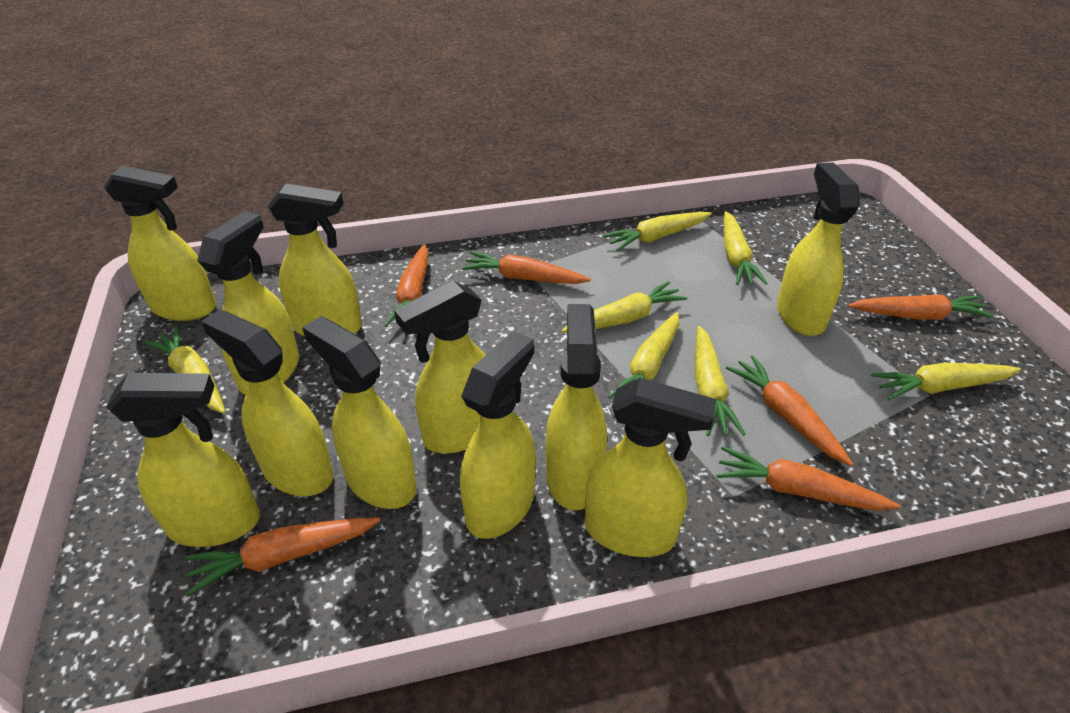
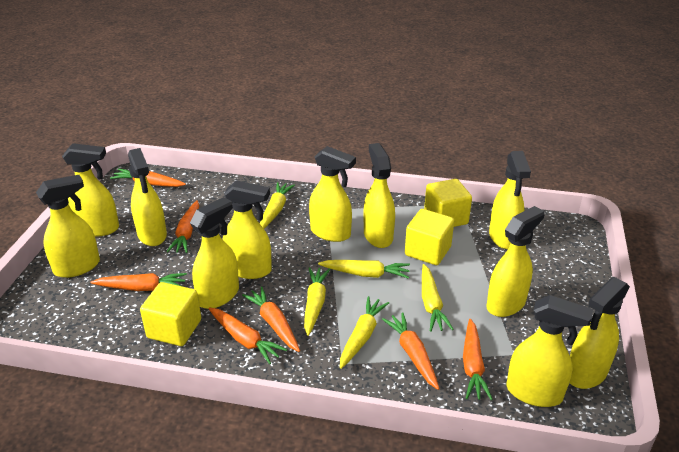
orange carrot: 6 -> 7
yellow carrot: 7 -> 5
yellow cube: 0 -> 3

